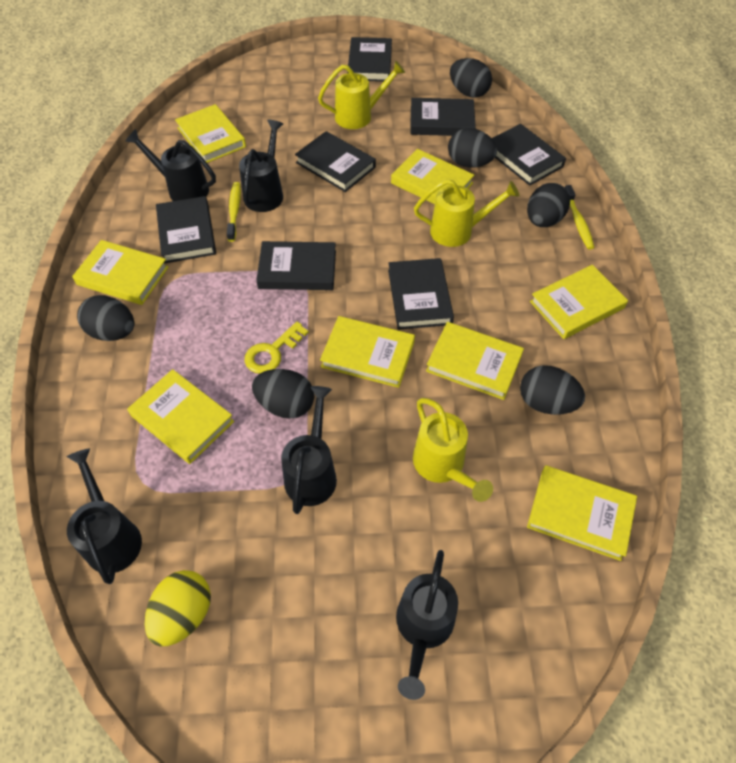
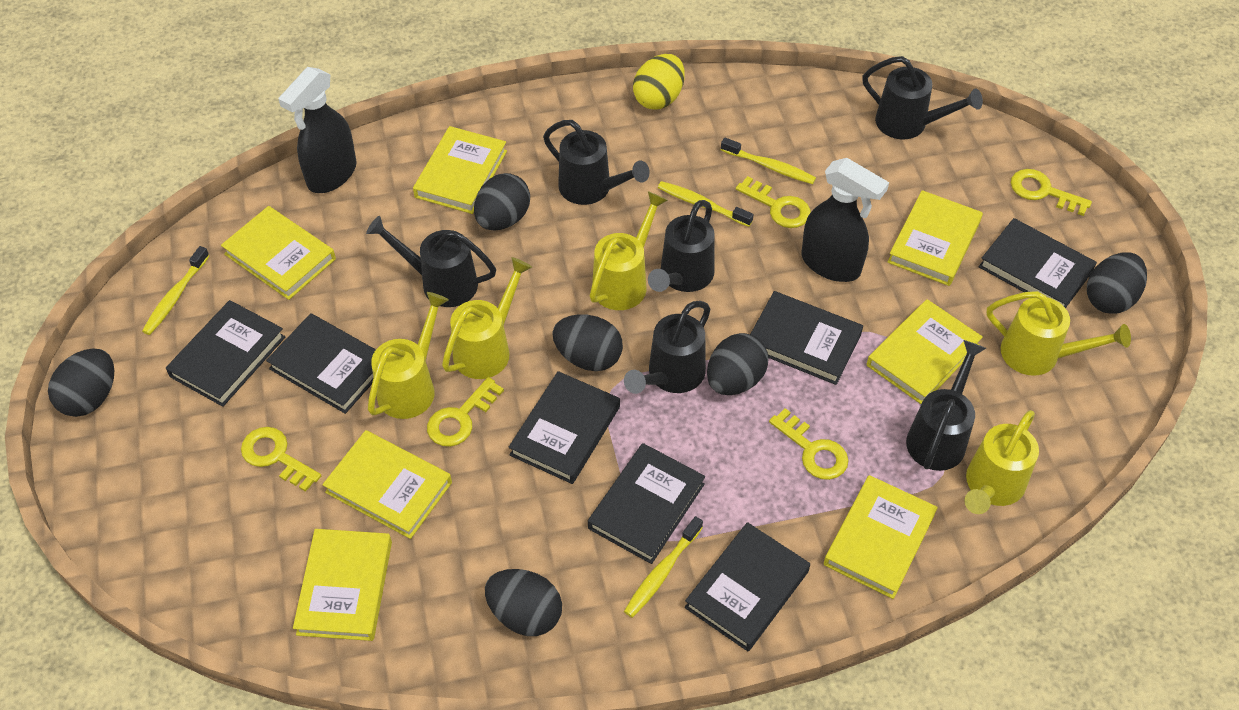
black spray bottle: 0 -> 2
black watering can: 5 -> 6
yellow book: 8 -> 7
yellow key: 1 -> 5
yellow toothbrush: 2 -> 4
yellow watering can: 3 -> 5

